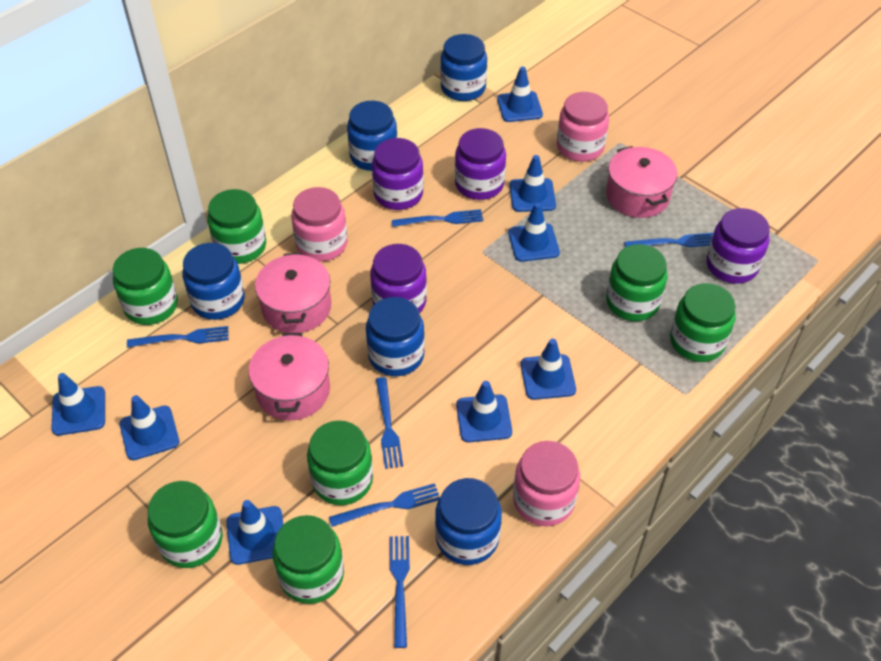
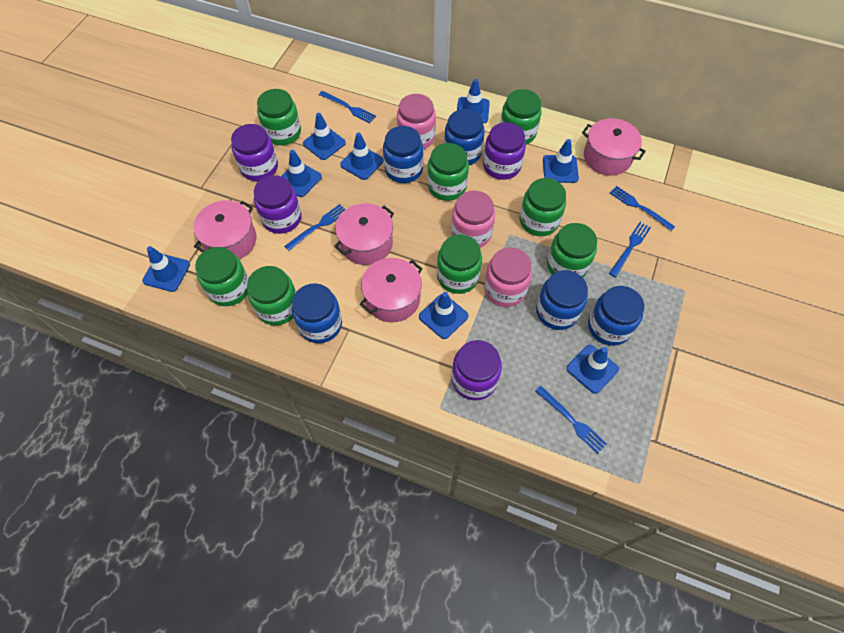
blue fork: 6 -> 5
green jar: 7 -> 8
pink pot: 3 -> 4

